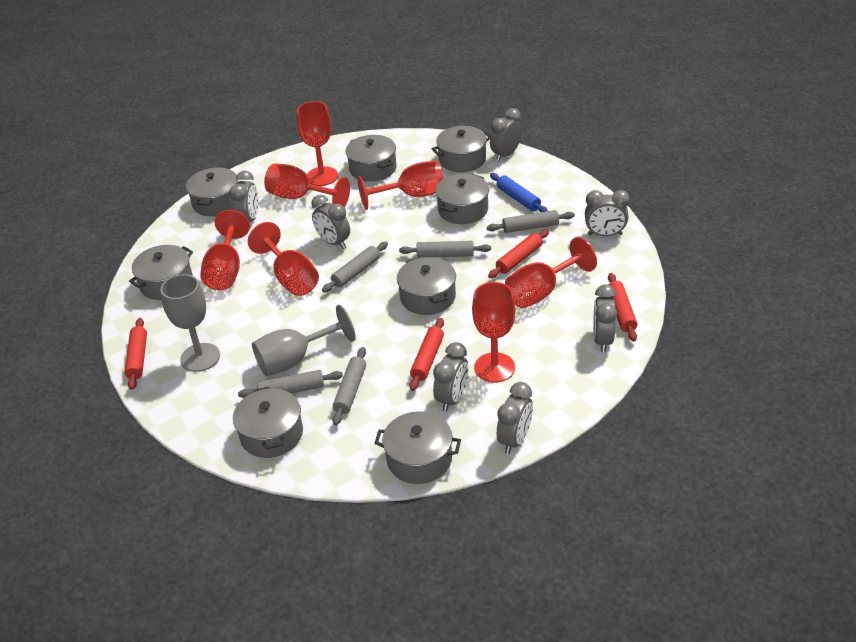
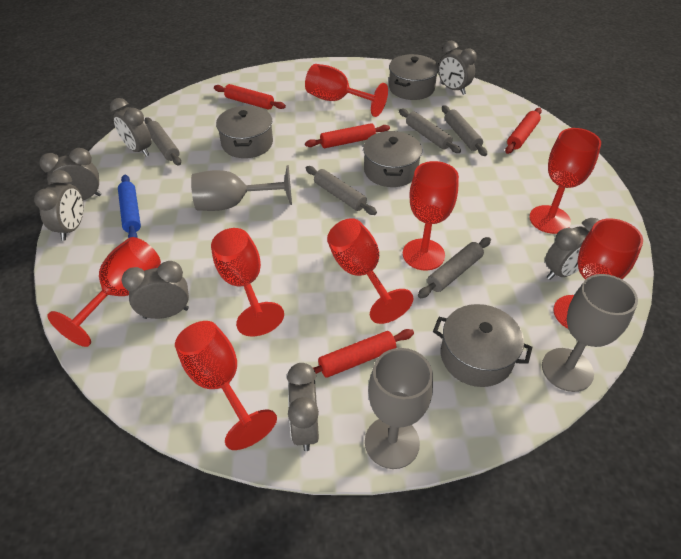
grey goblet: 2 -> 3
grey pot: 8 -> 4
red goblet: 7 -> 8

